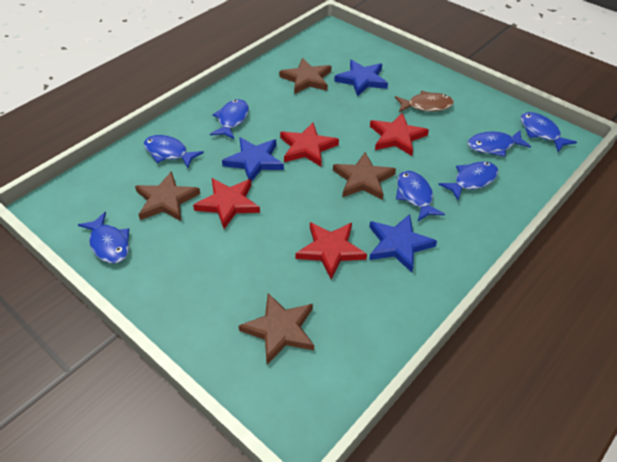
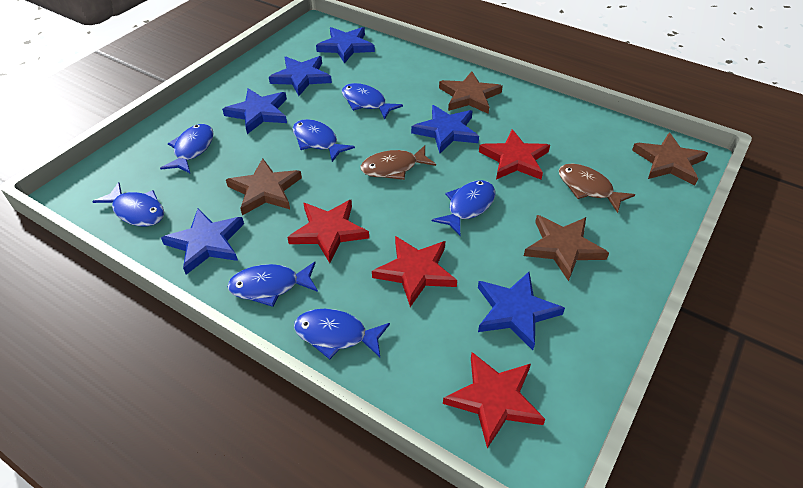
blue star: 3 -> 6
brown fish: 1 -> 2

